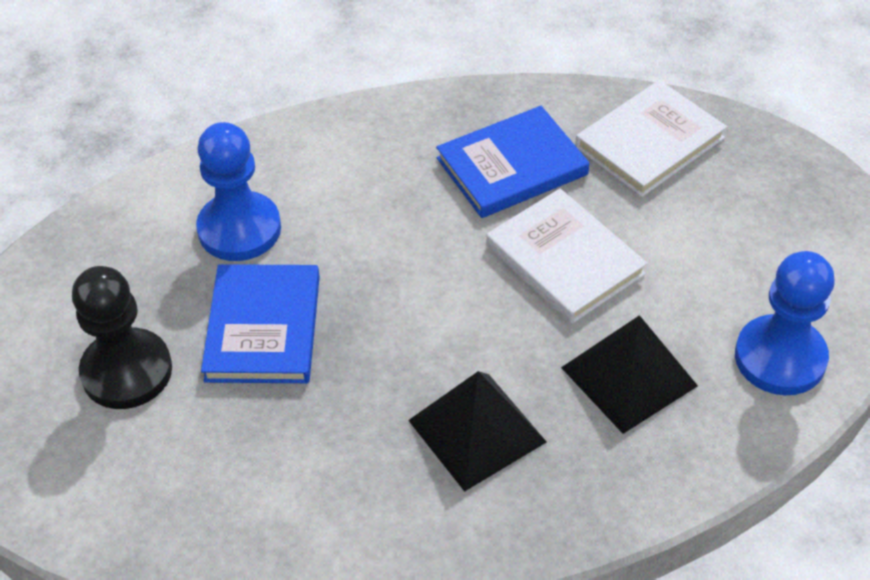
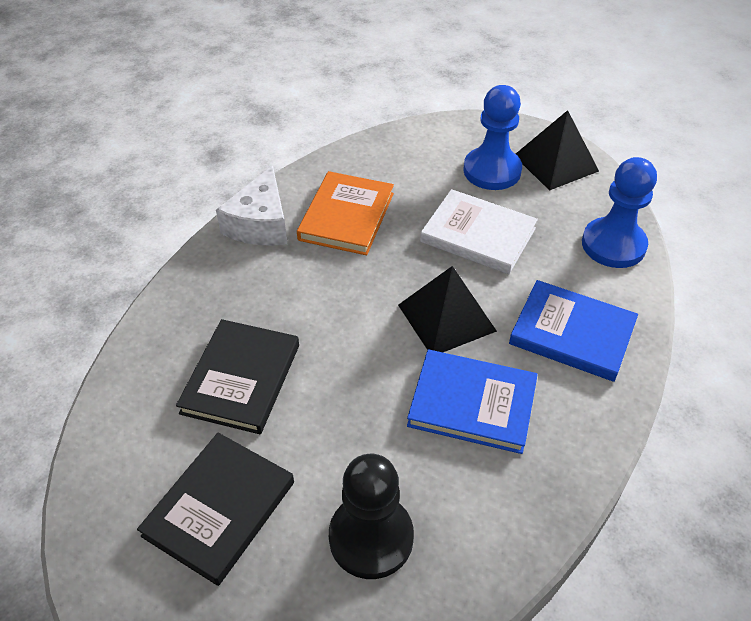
black book: 0 -> 2
orange book: 0 -> 1
white book: 2 -> 1
white cheese: 0 -> 1

